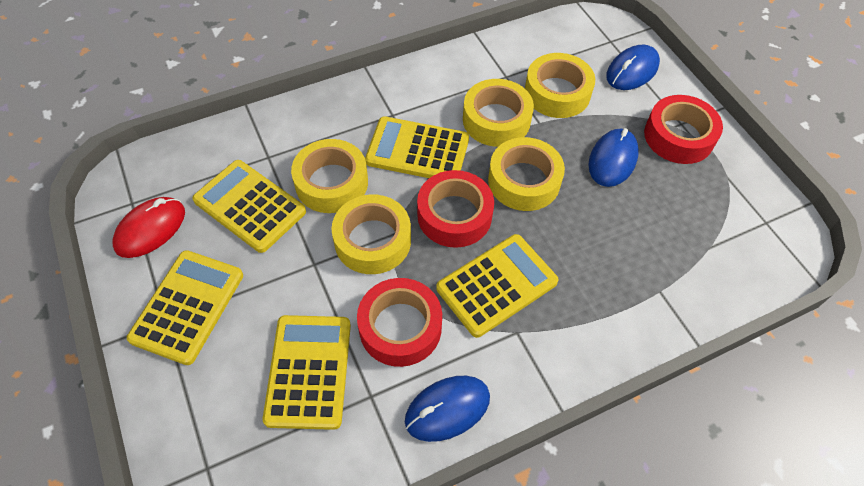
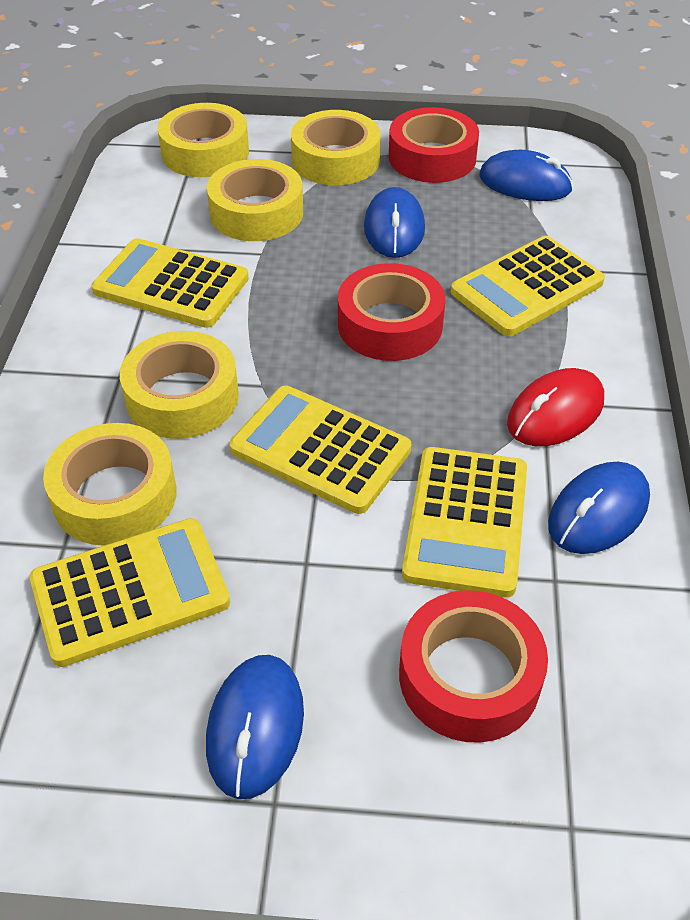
blue mouse: 3 -> 4

